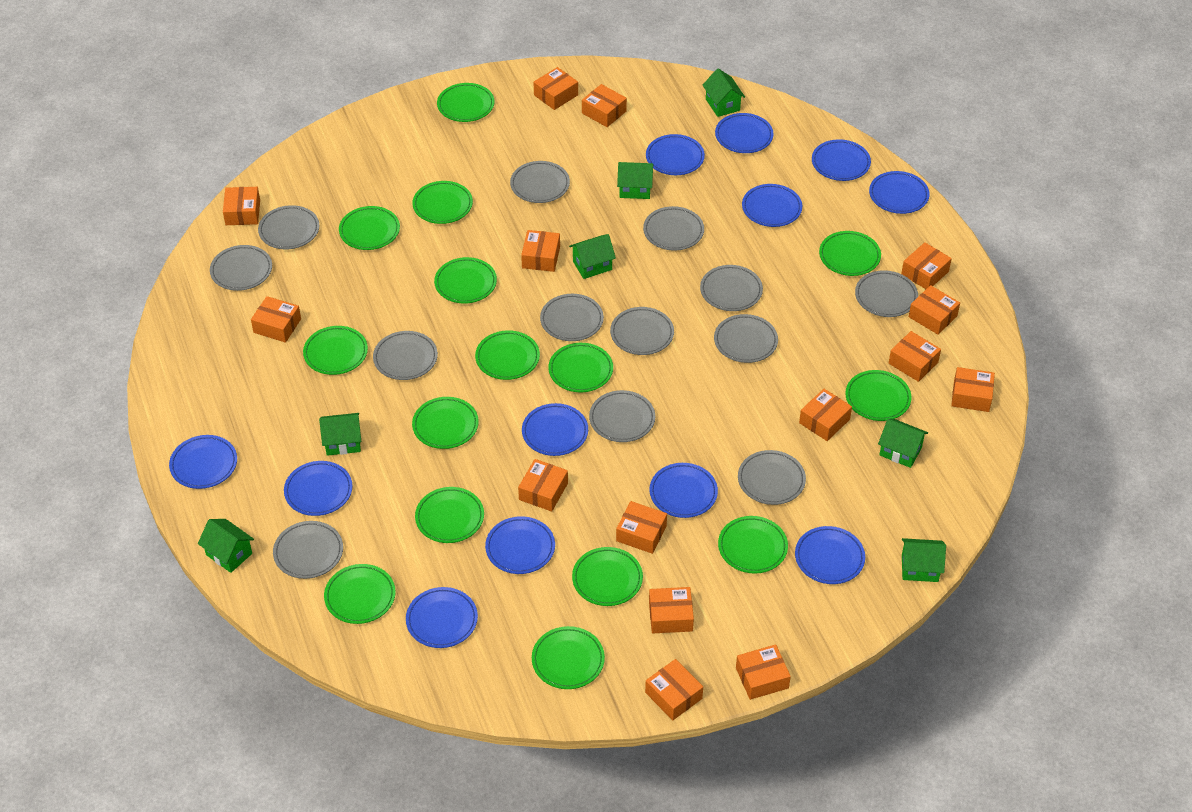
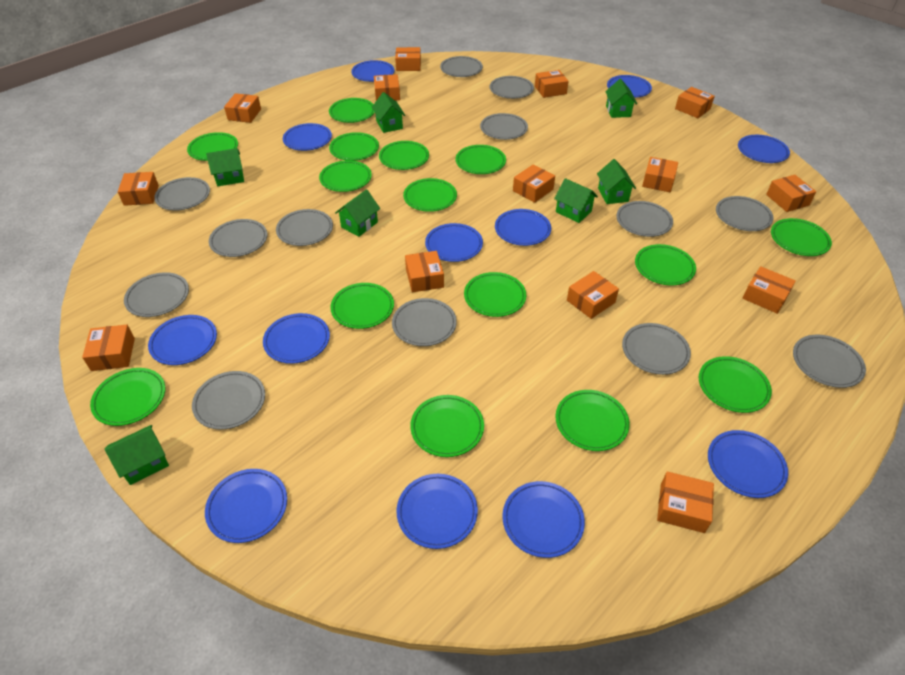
orange box: 15 -> 14

